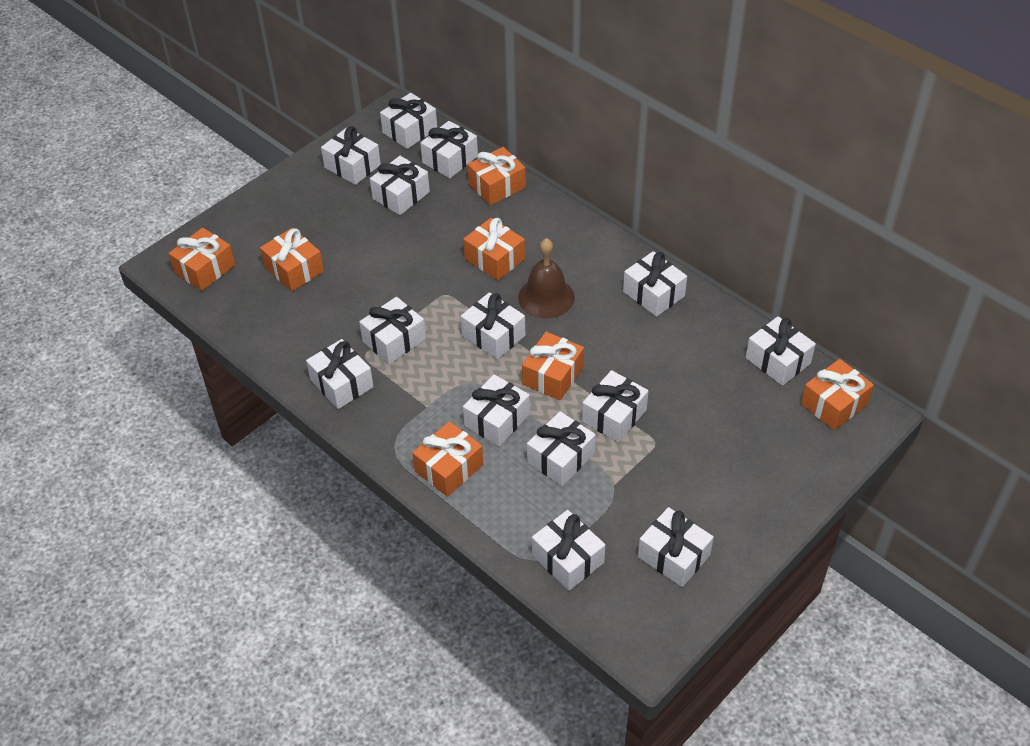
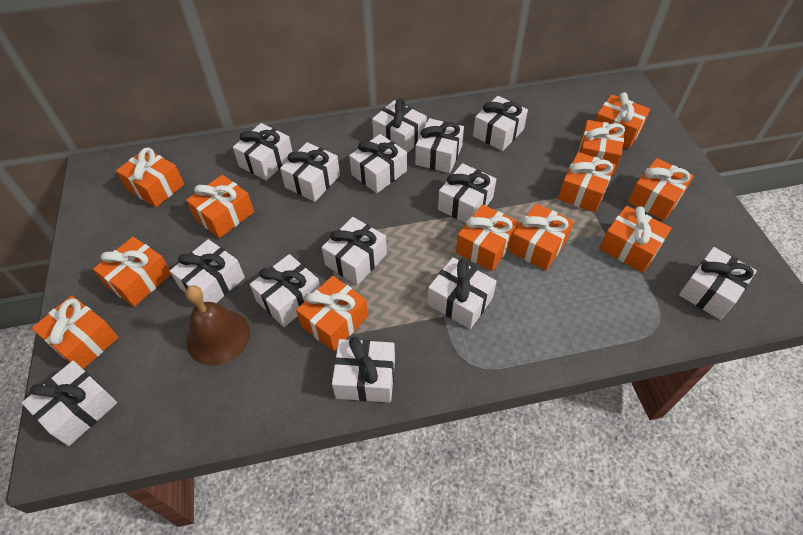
orange gift: 7 -> 12

